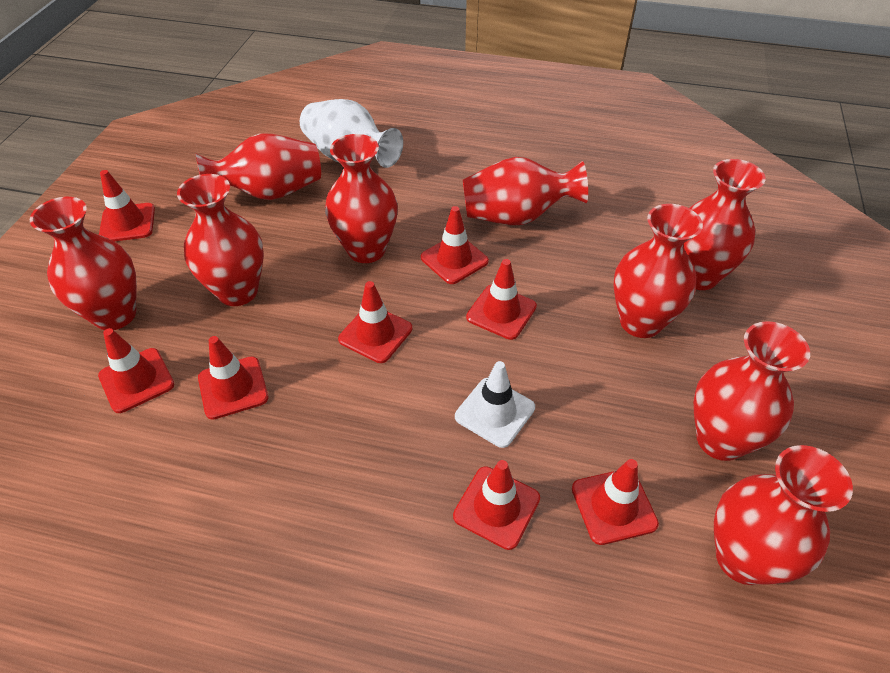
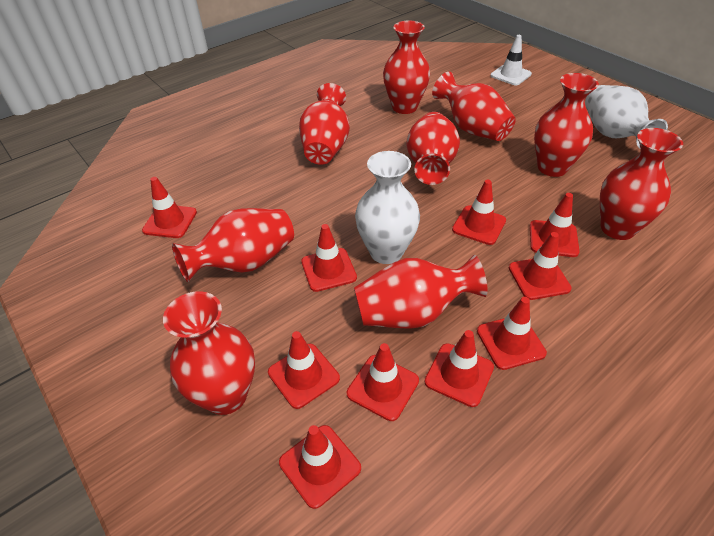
red traffic cone: 8 -> 10
white vase: 1 -> 2

